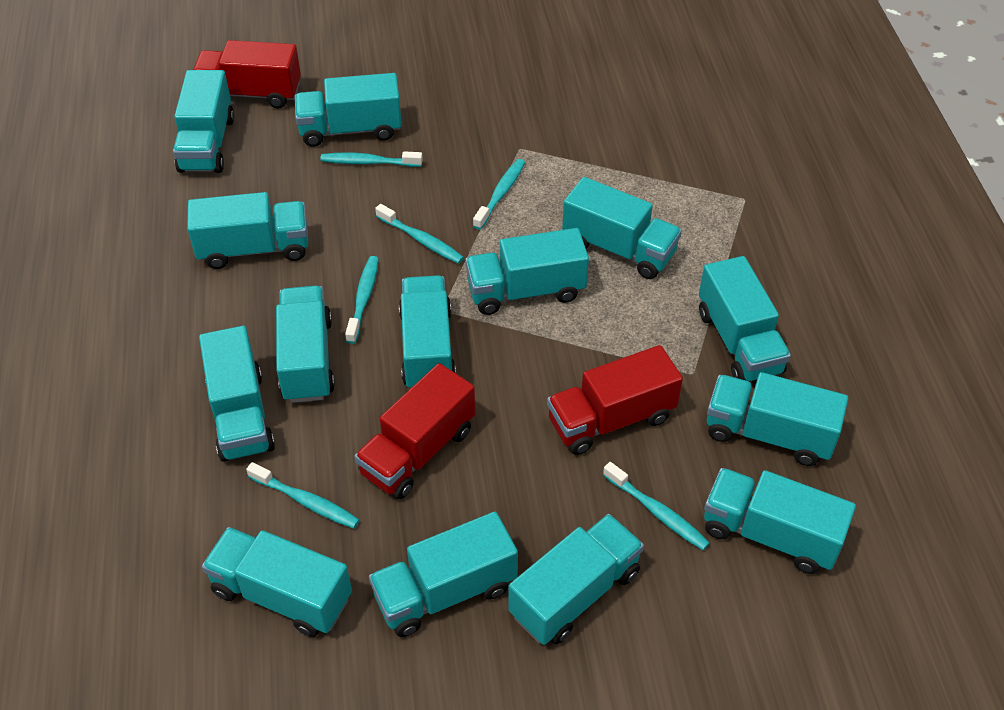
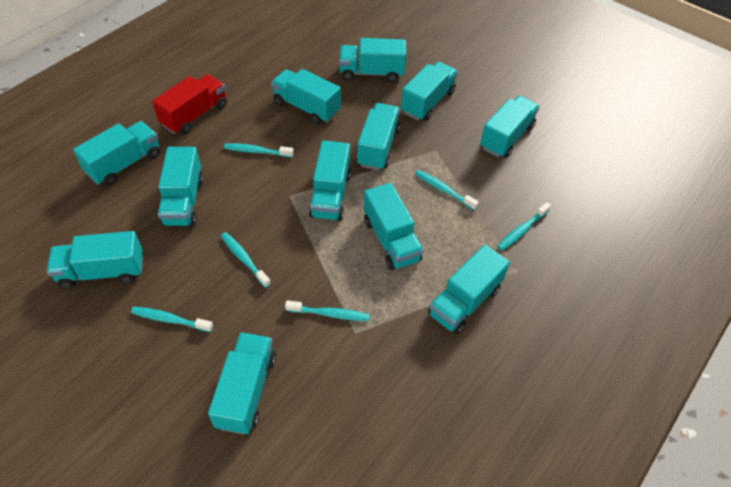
red truck: 3 -> 1
turquoise truck: 14 -> 12

